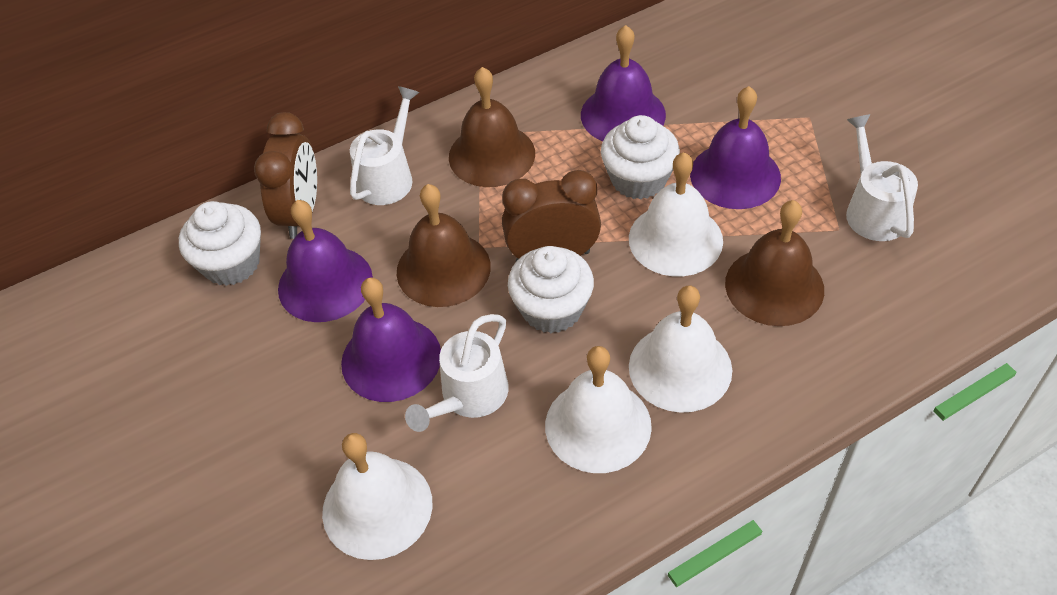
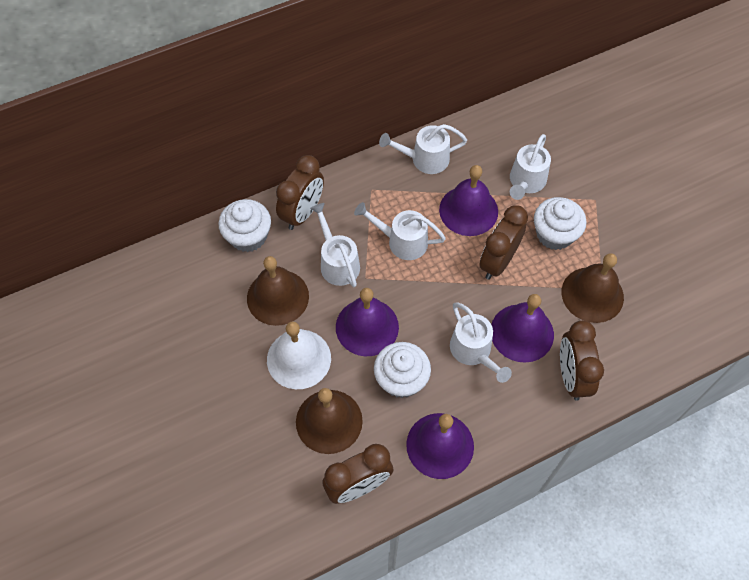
brown clock: 2 -> 4
white bell: 4 -> 1
white watering can: 3 -> 5

